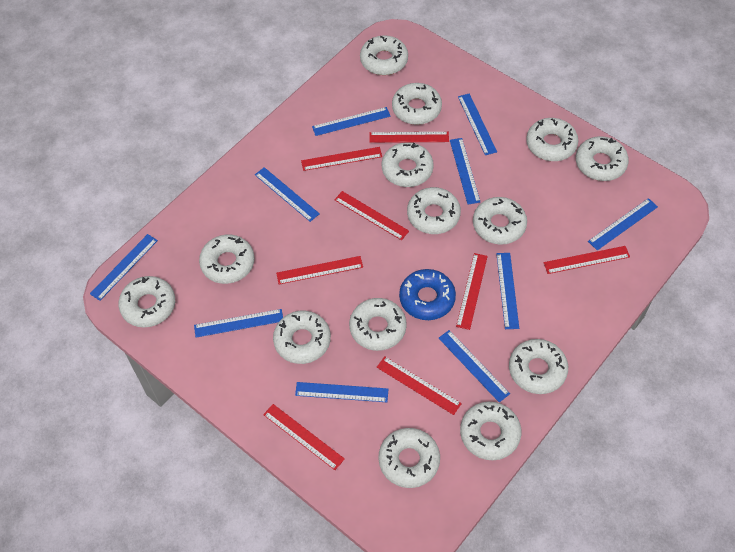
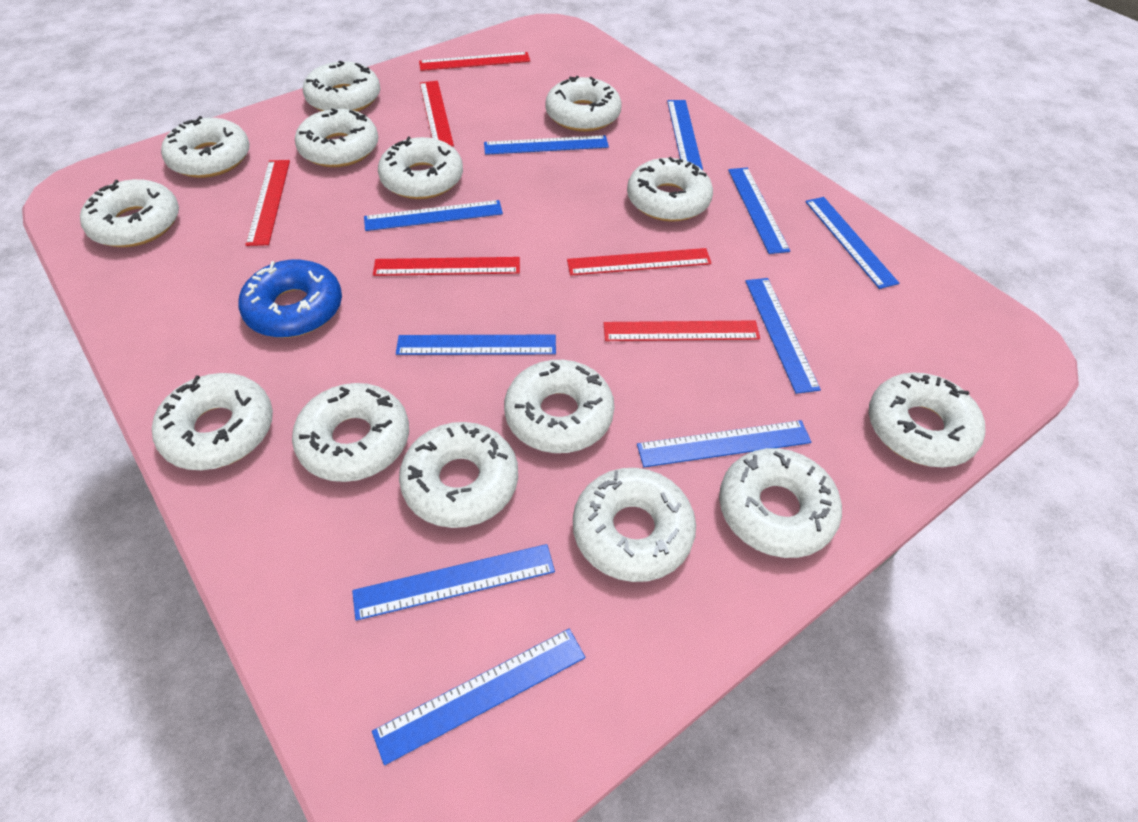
red ruler: 8 -> 6

